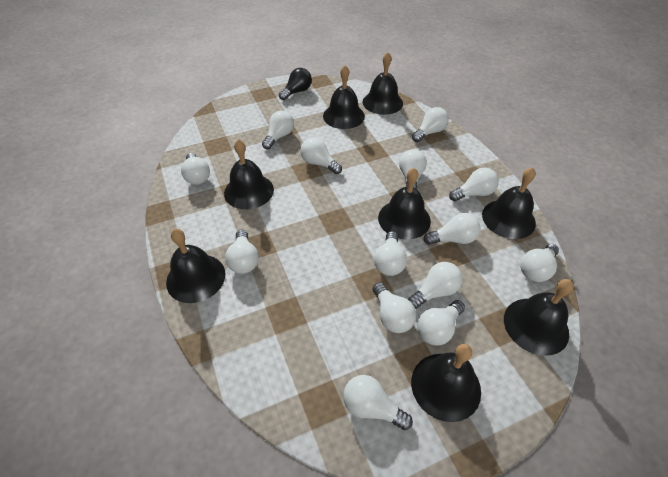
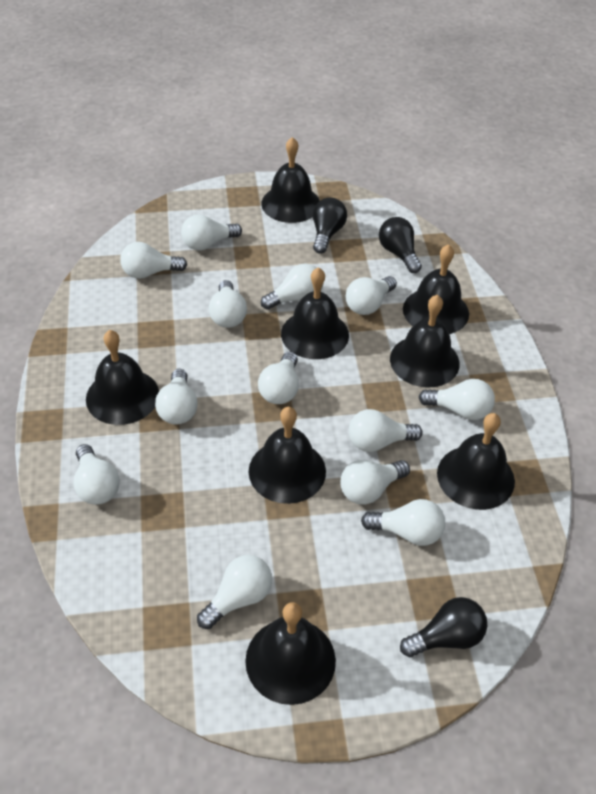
black light bulb: 1 -> 3
white light bulb: 14 -> 13

